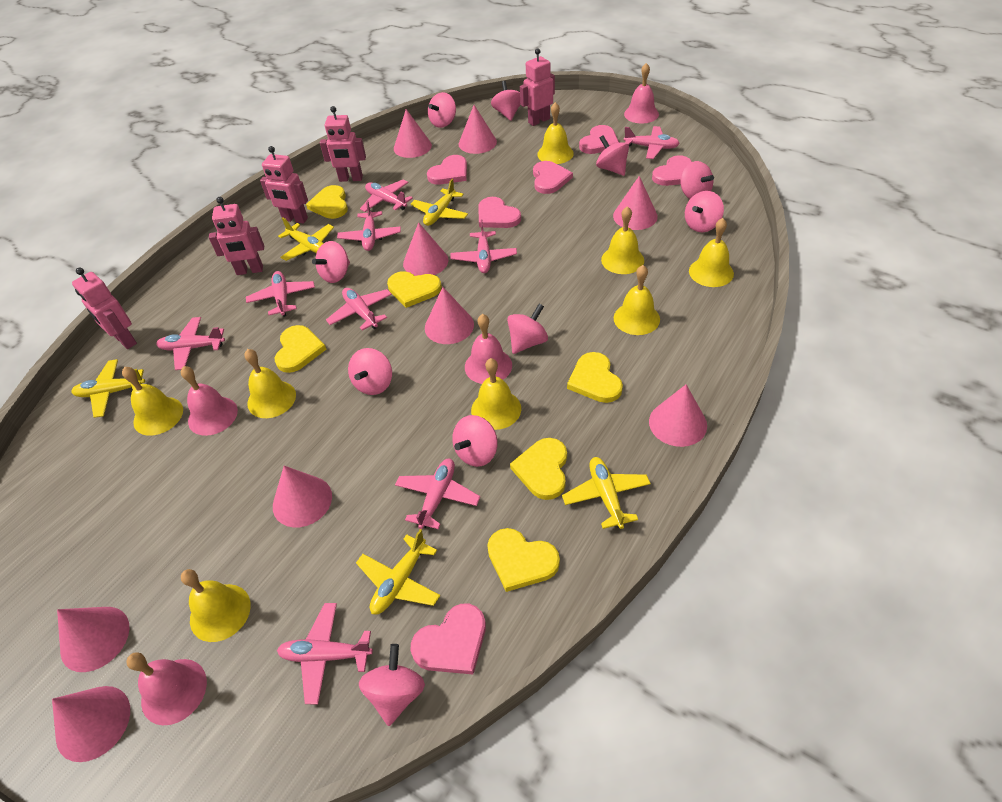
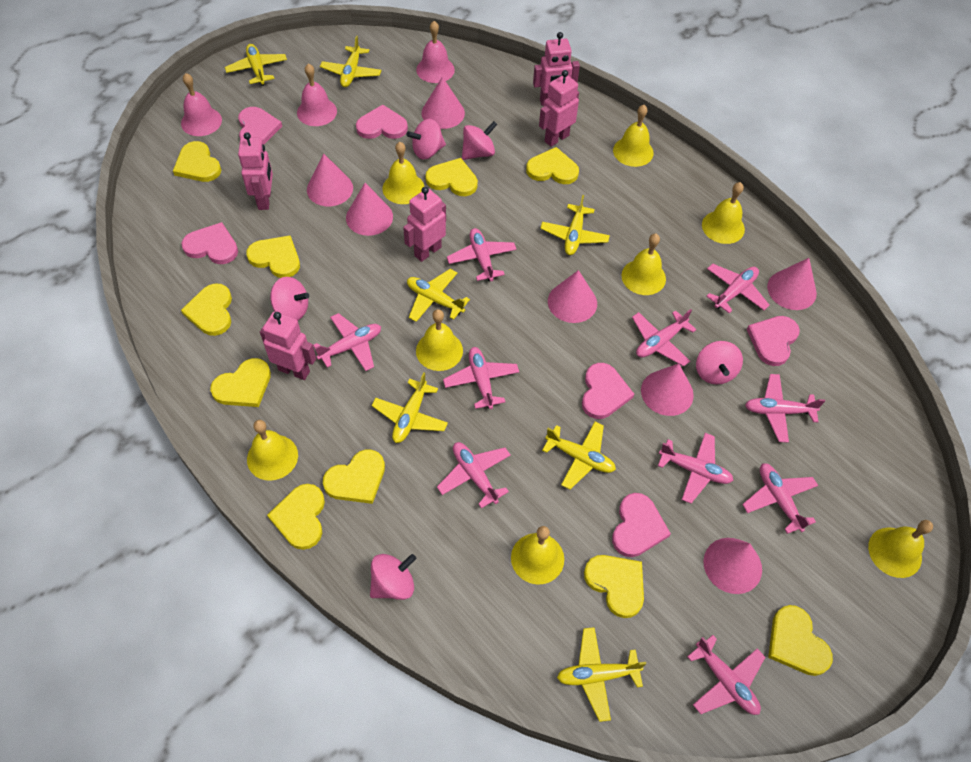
pink bell: 4 -> 3
pink cone: 9 -> 7
pink plane: 9 -> 10
pink spinning top: 10 -> 5
yellow heart: 6 -> 10
yellow plane: 5 -> 7

